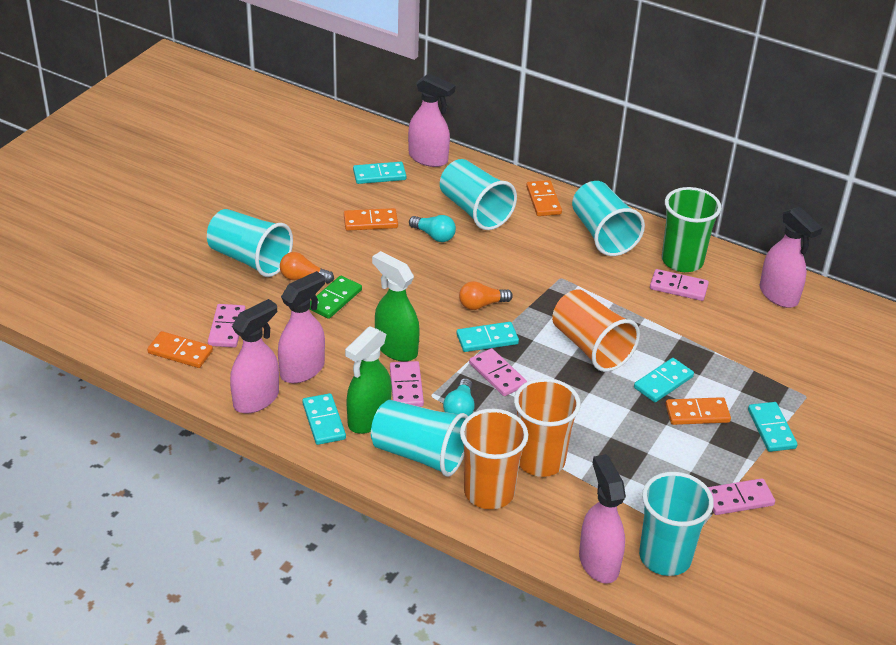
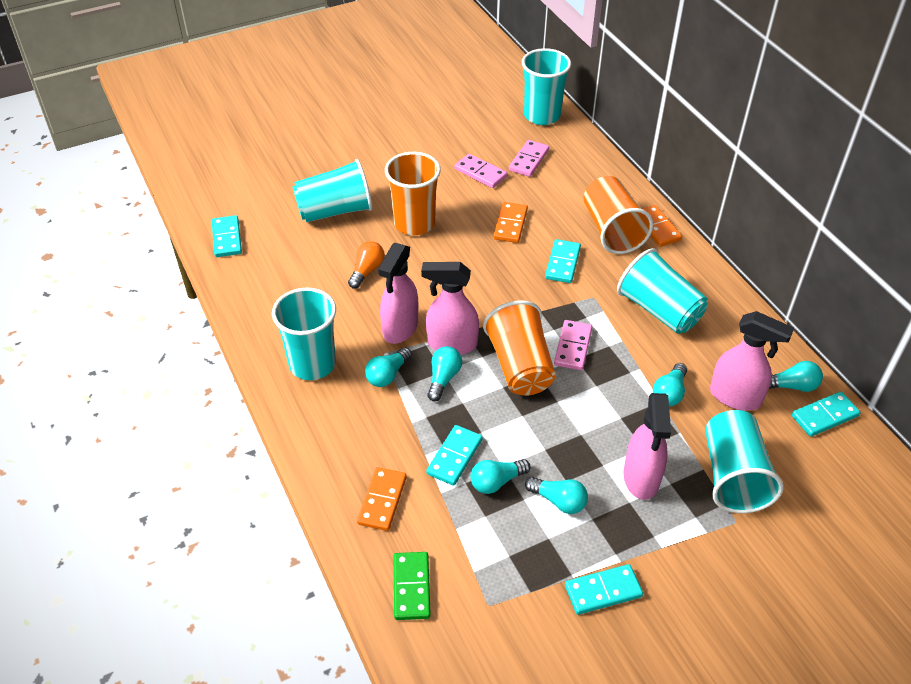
green cup: 1 -> 0
green spray bottle: 2 -> 0
orange domino: 4 -> 3
orange light bulb: 2 -> 1
pink domino: 5 -> 3
pink spray bottle: 5 -> 4
turquoise light bulb: 2 -> 6

